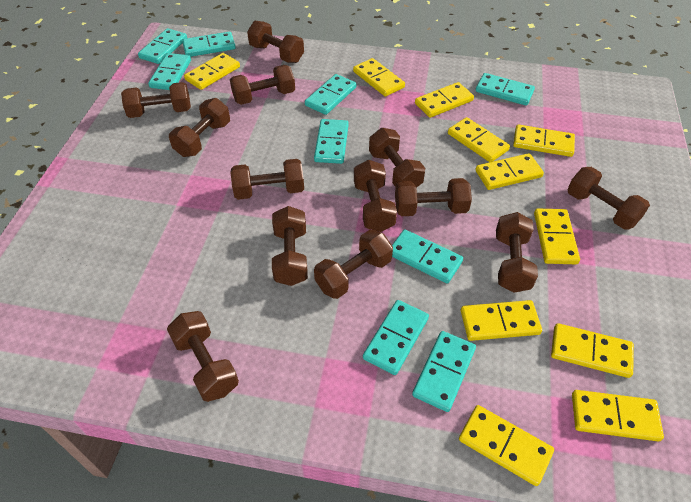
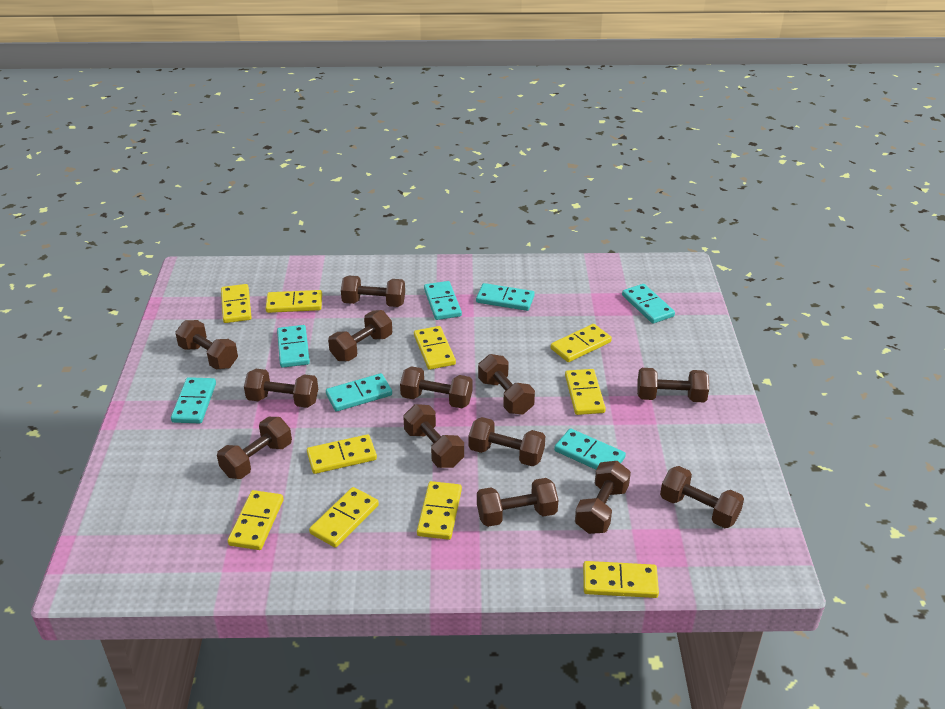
turquoise domino: 9 -> 7
yellow domino: 11 -> 10

